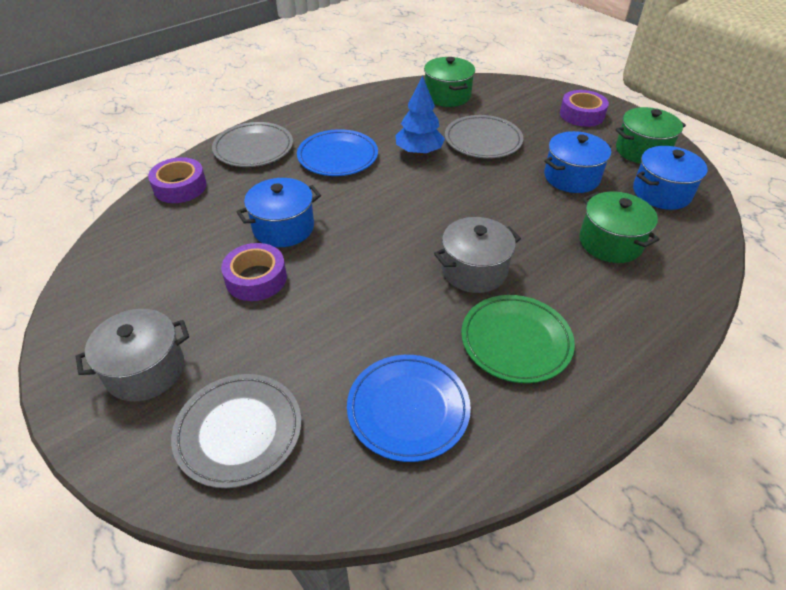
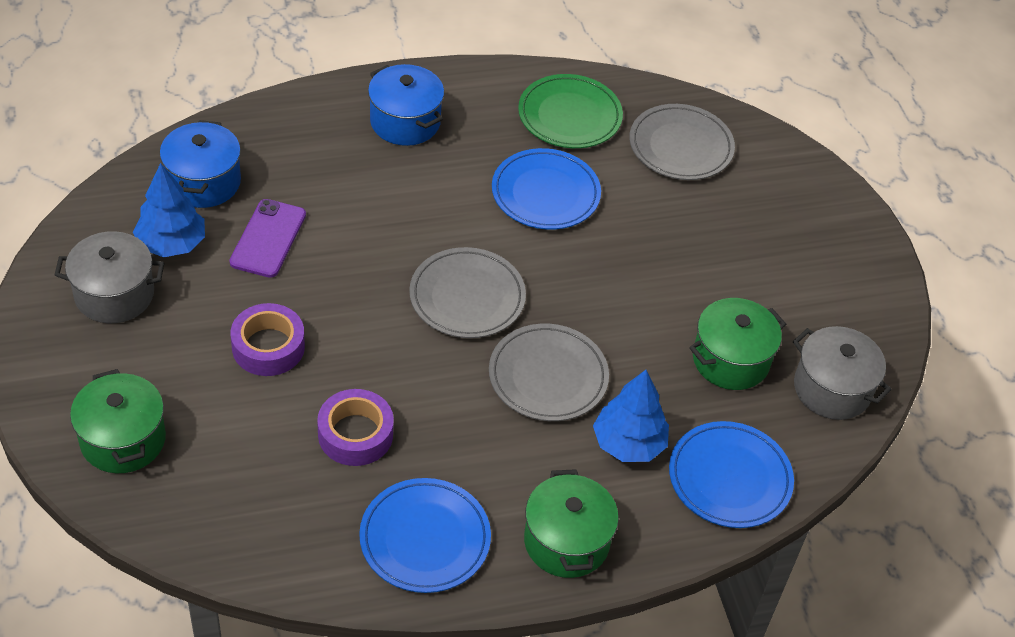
blue plate: 2 -> 3
blue pot: 3 -> 2
blue tree: 1 -> 2
purple phone: 0 -> 1
purple tape: 3 -> 2

